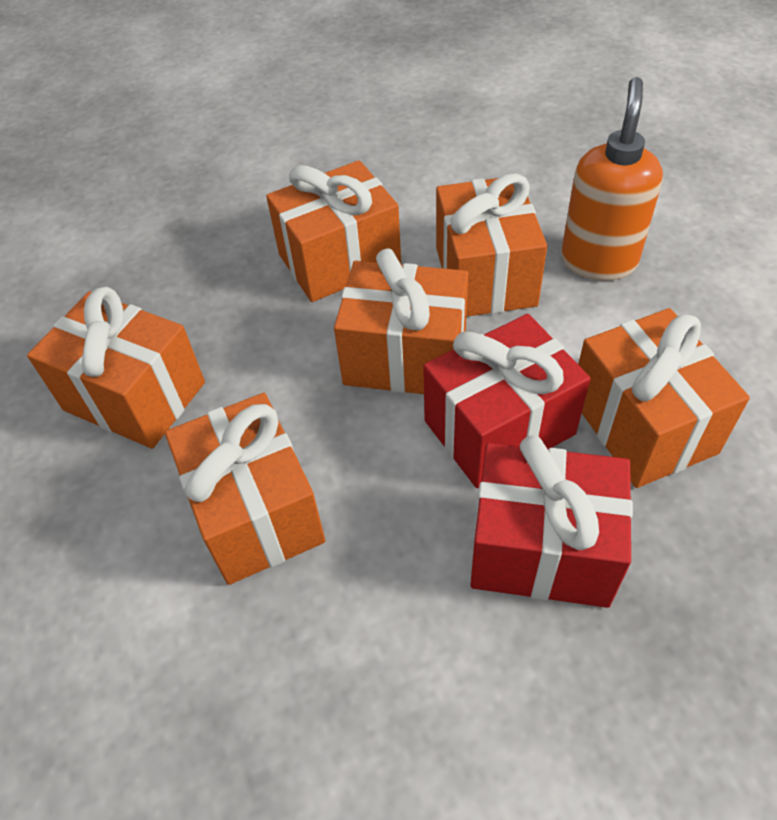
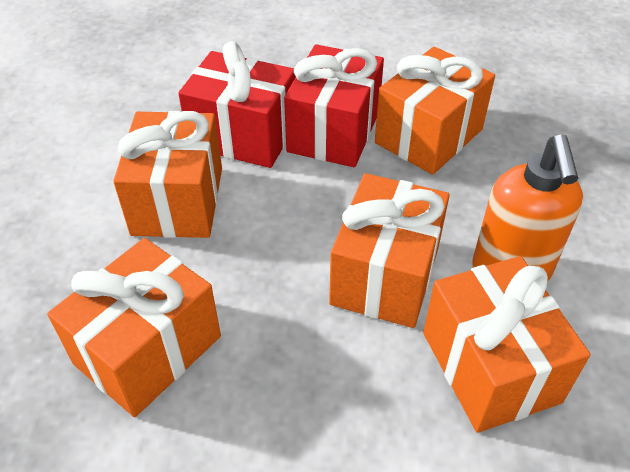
orange gift: 6 -> 5

